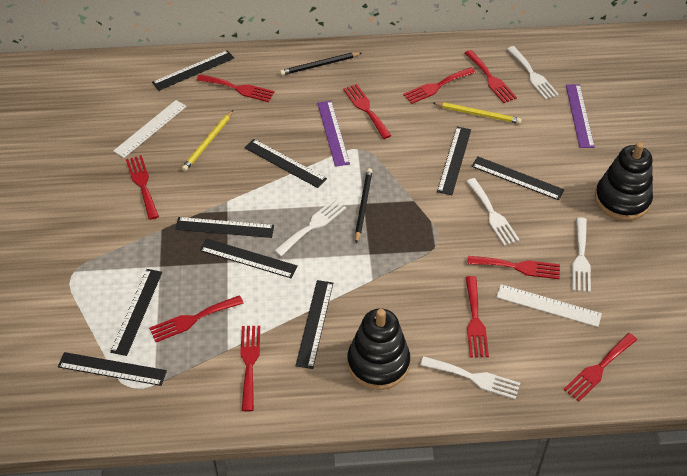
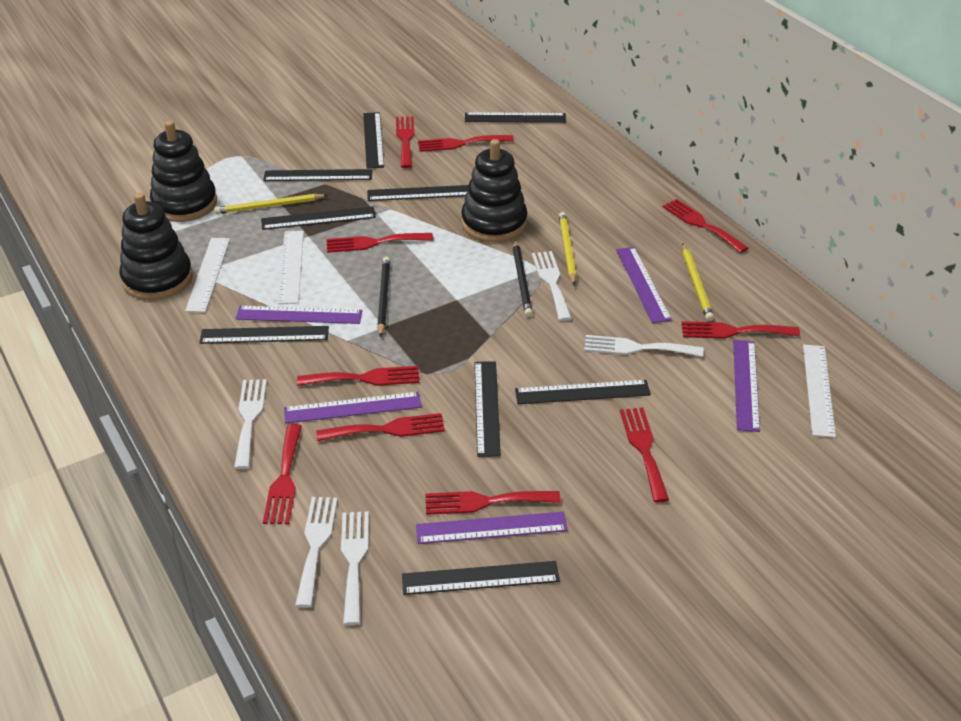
black stacking toy: 2 -> 3
purple ruler: 2 -> 5
white ruler: 2 -> 3
yellow pencil: 2 -> 3

